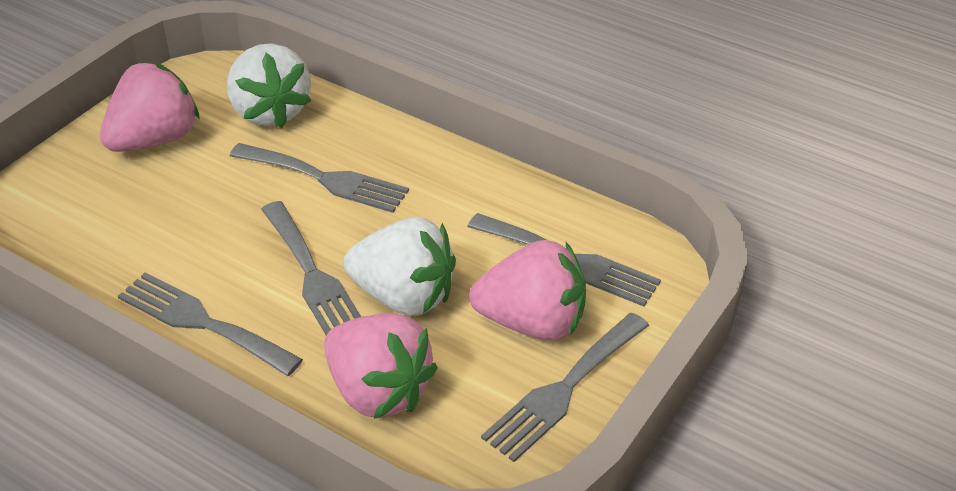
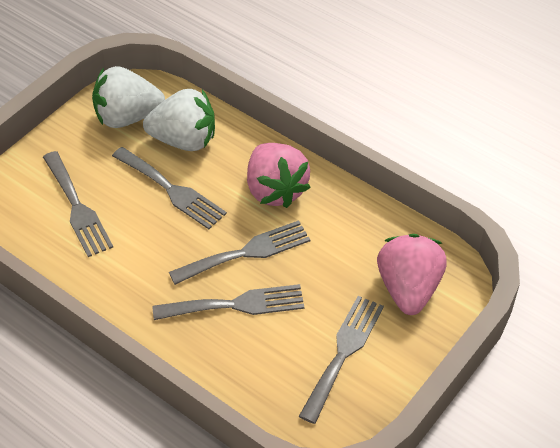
pink strawberry: 3 -> 2

